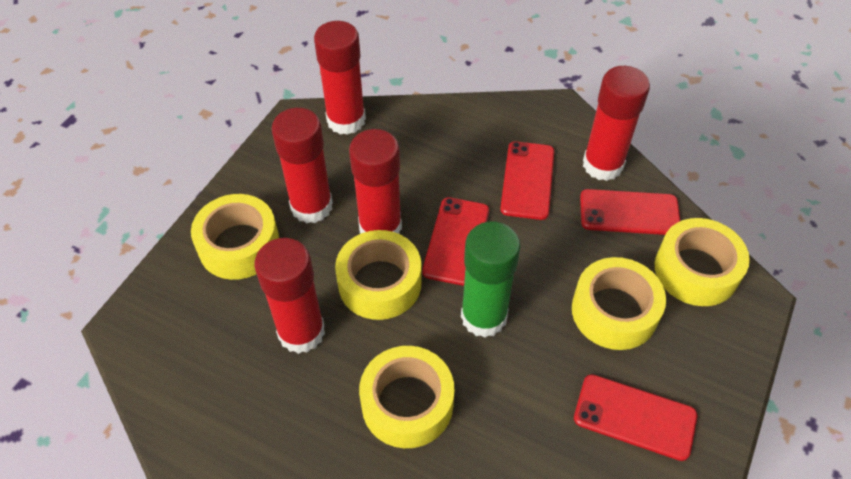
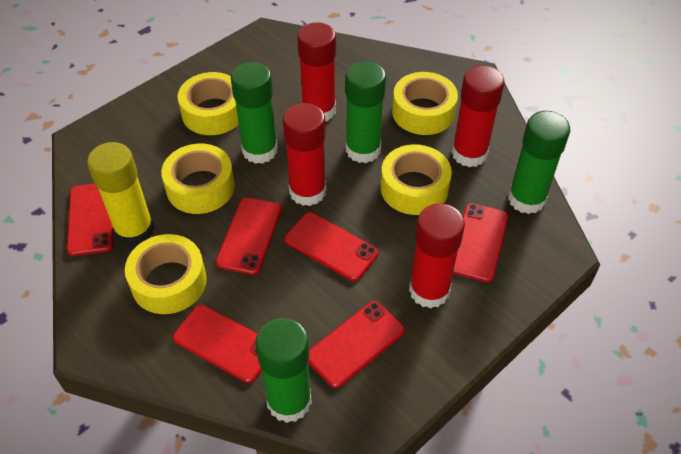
green glue stick: 1 -> 4
red glue stick: 5 -> 4
red phone: 4 -> 6
yellow glue stick: 0 -> 1

